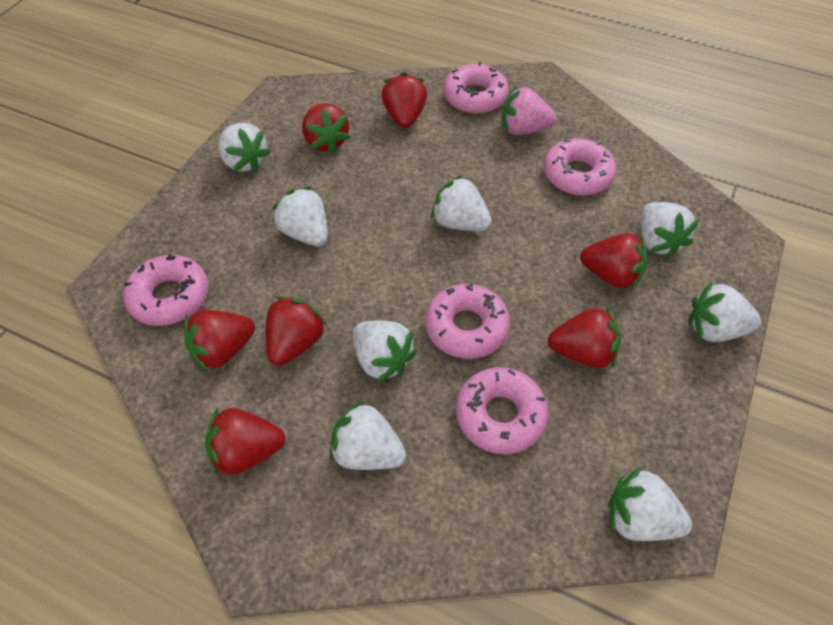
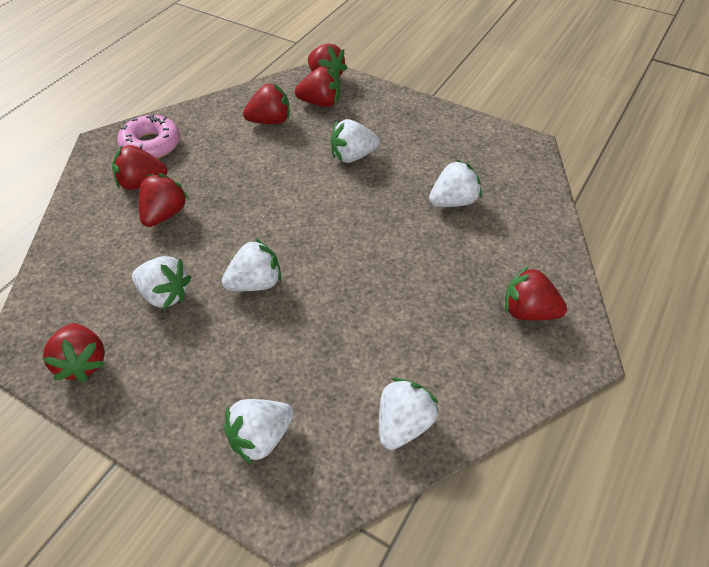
pink donut: 5 -> 1
pink strawberry: 1 -> 0
white strawberry: 8 -> 6

